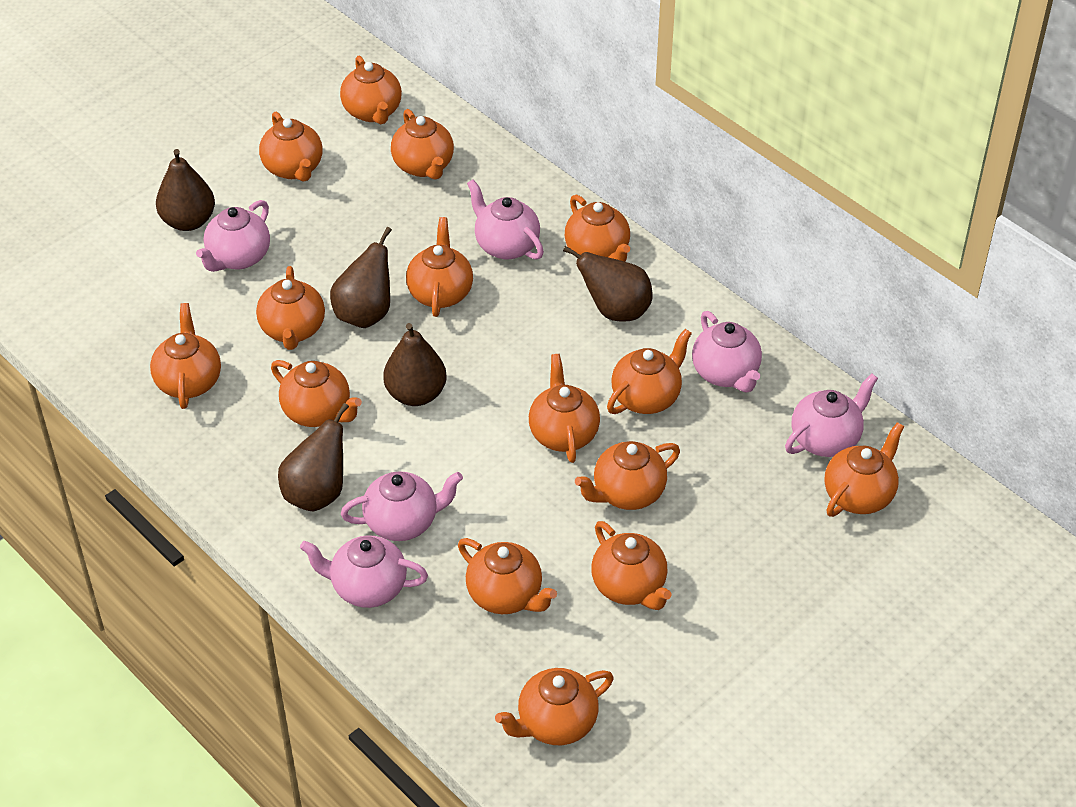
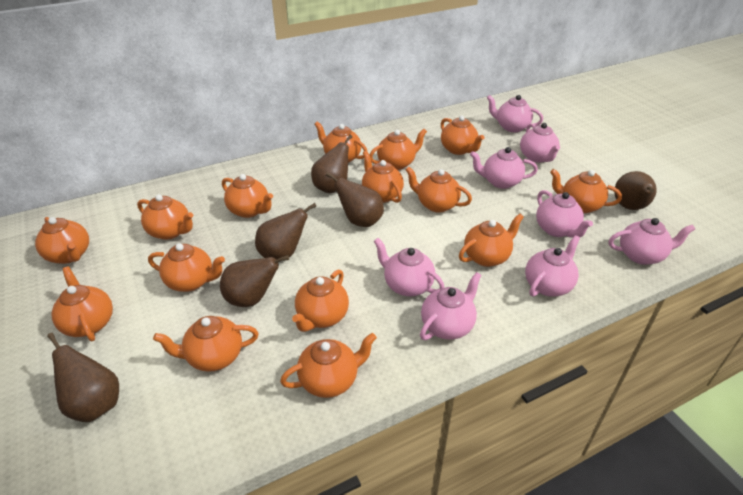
brown pear: 5 -> 6
pink teapot: 6 -> 8

